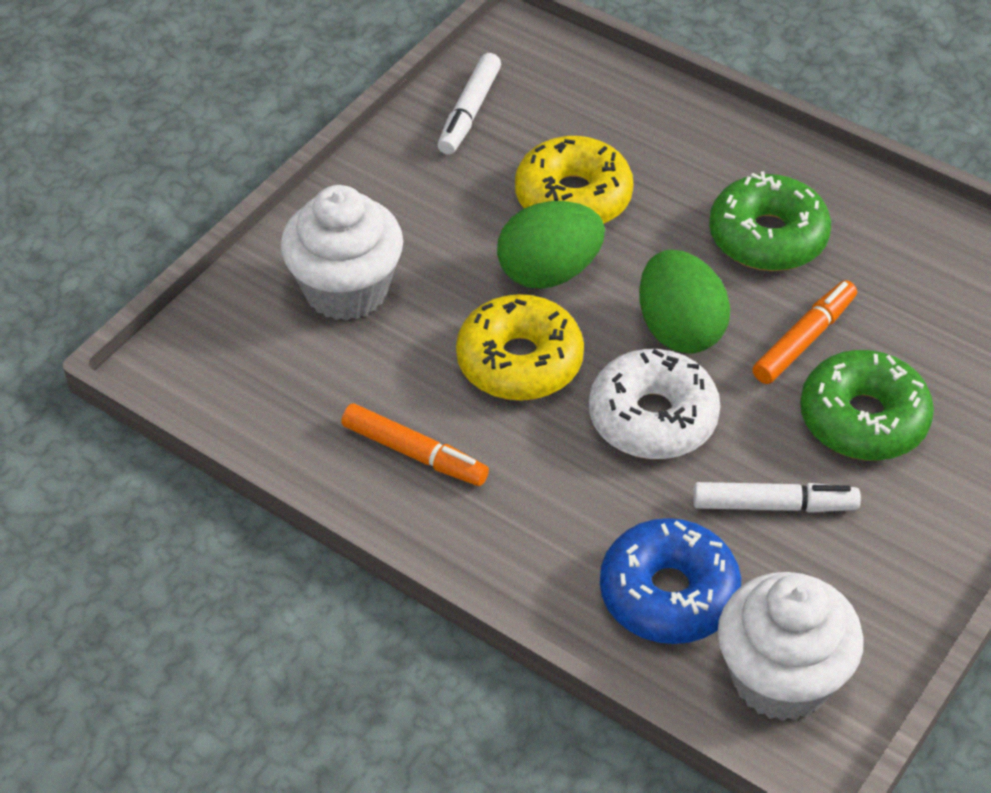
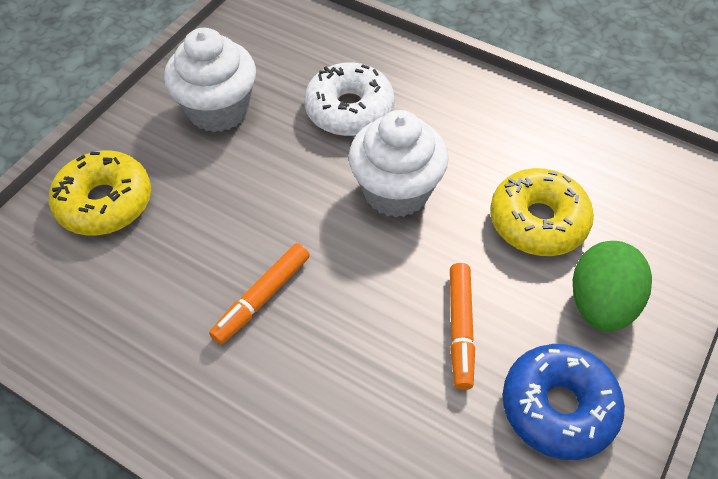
green donut: 2 -> 0
green egg: 2 -> 1
white marker: 2 -> 0

